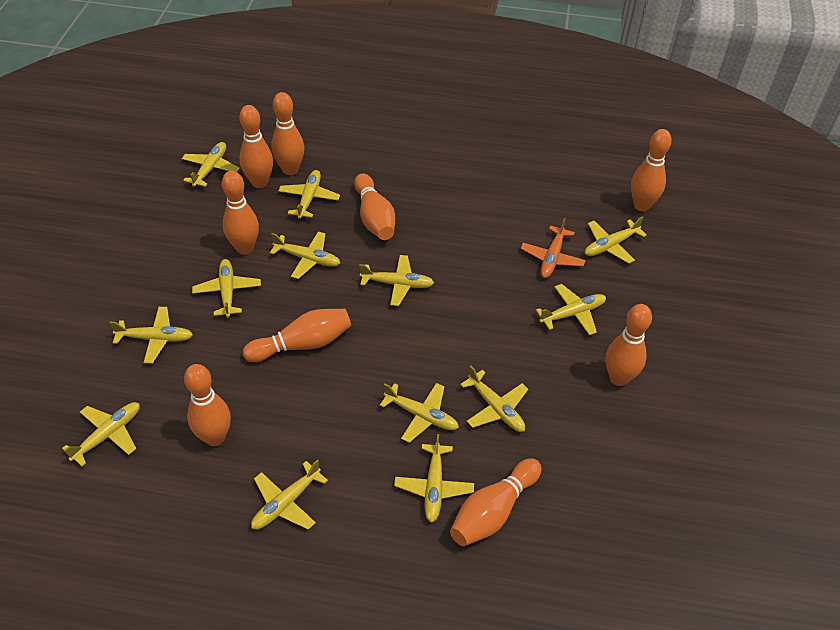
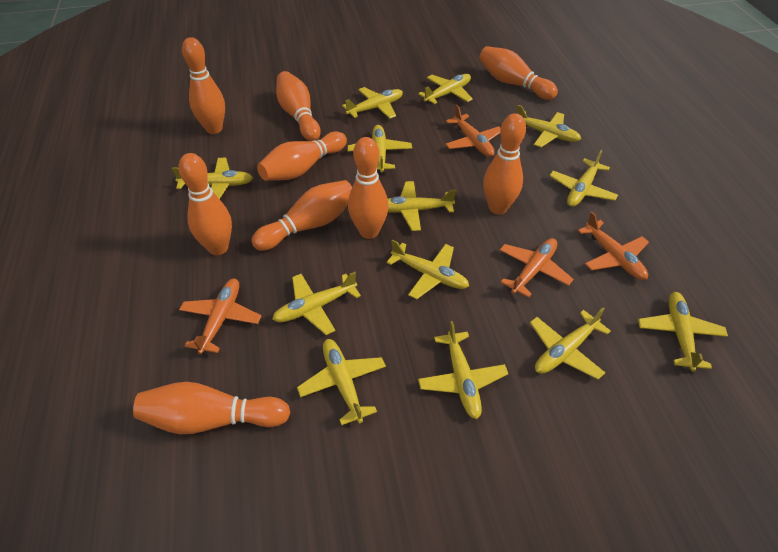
orange plane: 1 -> 4

